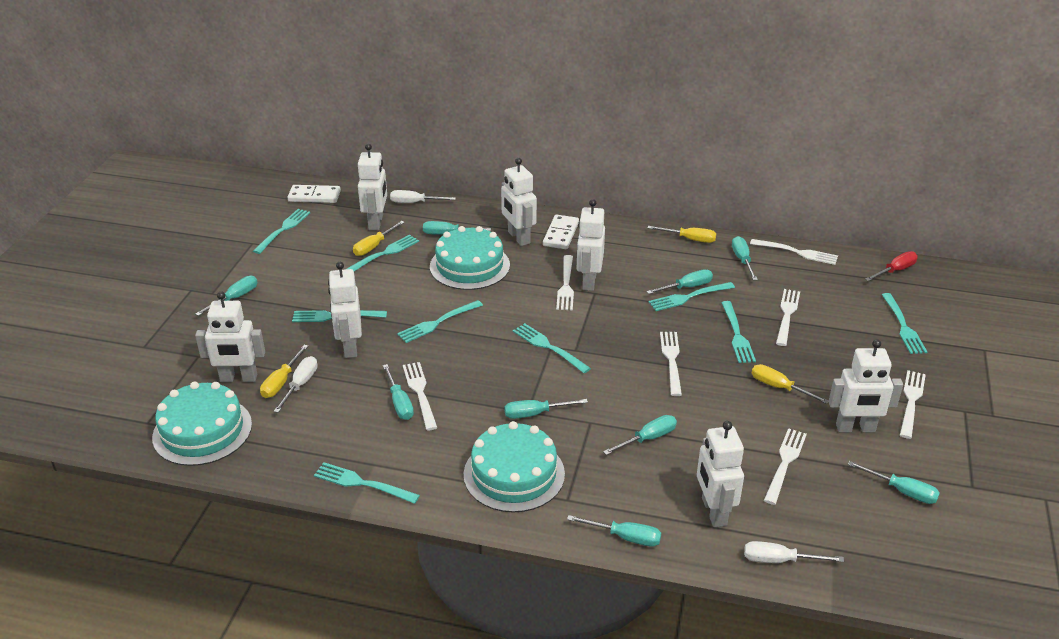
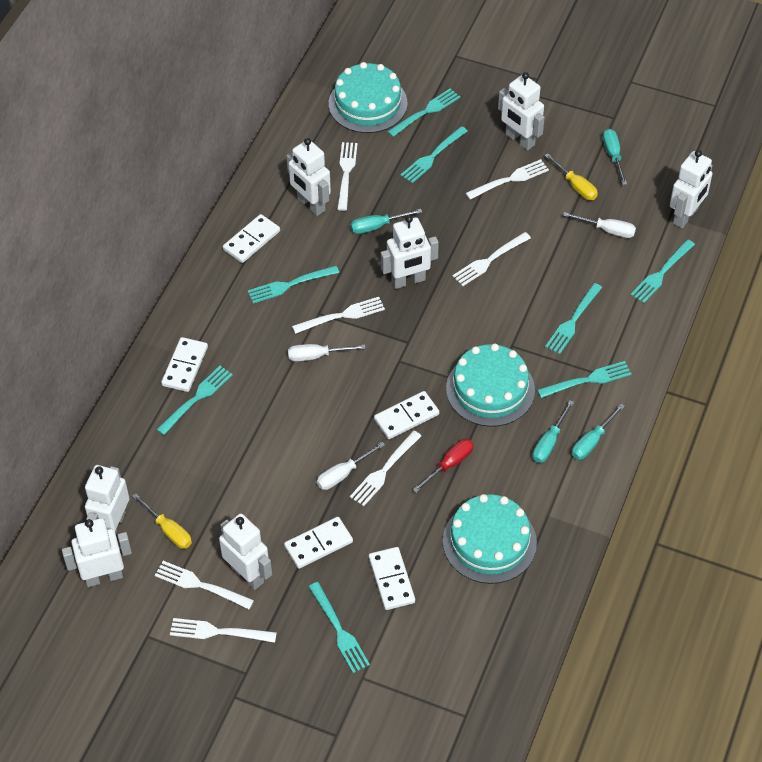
turquoise fork: 9 -> 8
turquoise screwdriver: 9 -> 4
white domino: 2 -> 5
yellow screwdriver: 4 -> 2

